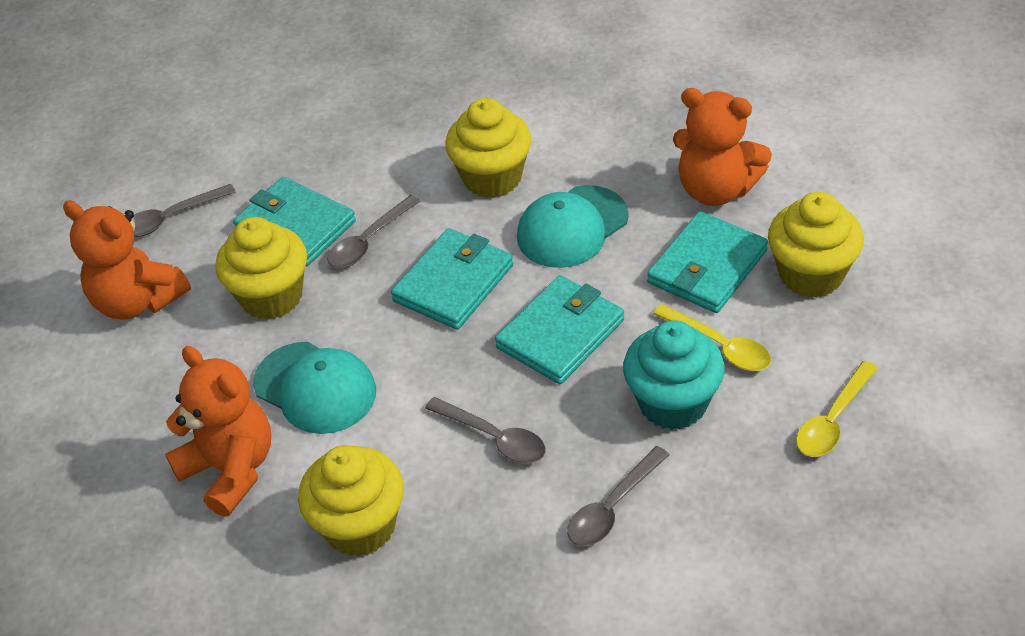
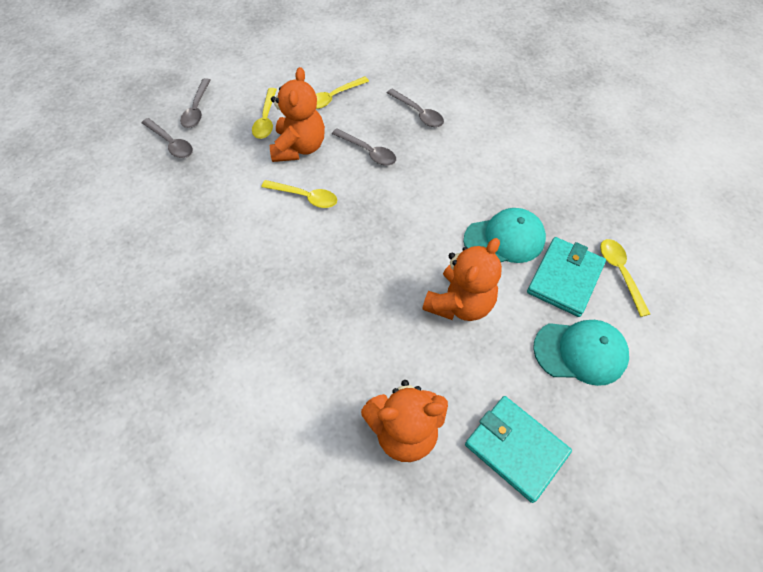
turquoise cupcake: 1 -> 0
turquoise wallet: 4 -> 2
yellow cupcake: 4 -> 0
yellow spoon: 2 -> 4

